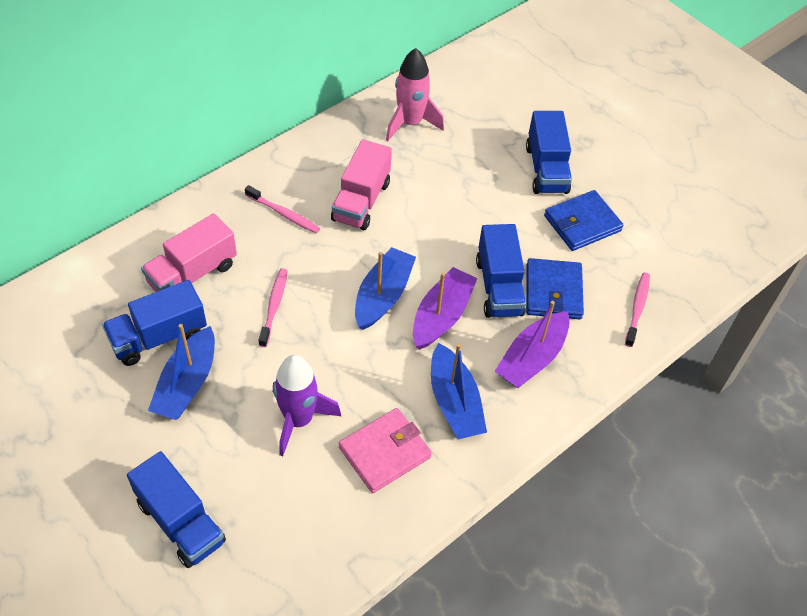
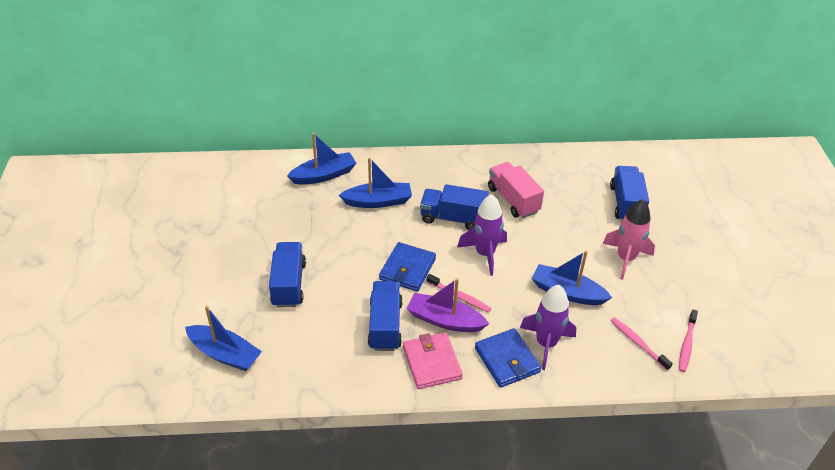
blue boat: 3 -> 4
pink truck: 2 -> 1
purple boat: 2 -> 1
purple rocket: 1 -> 2

